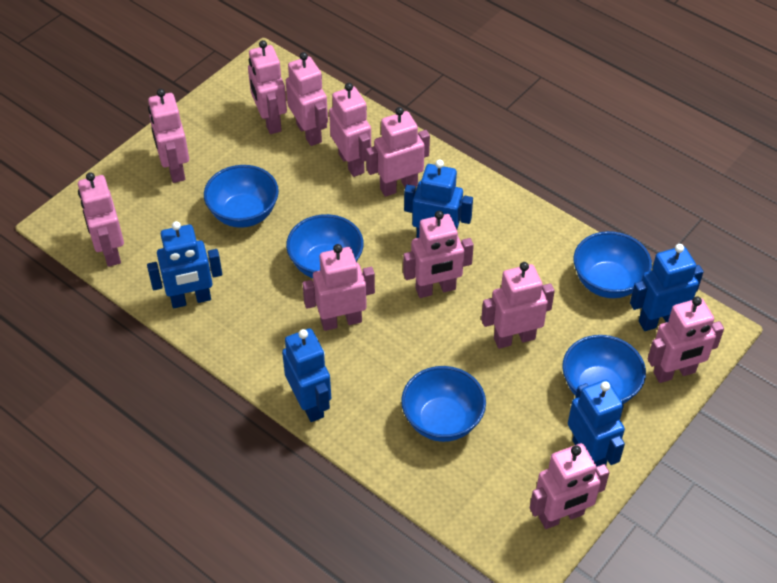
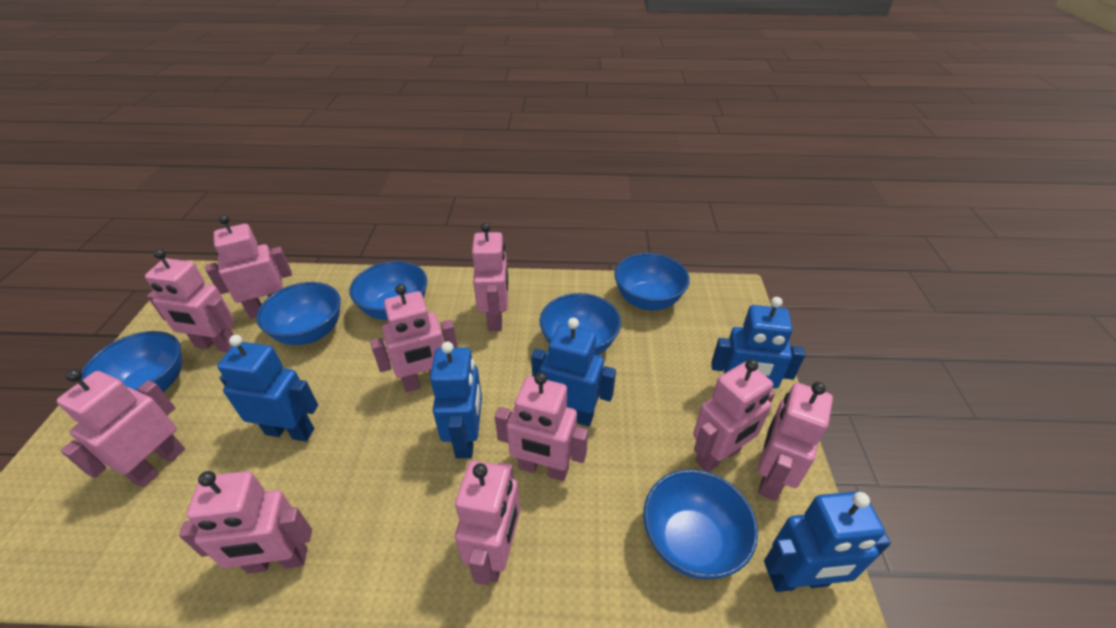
blue bowl: 5 -> 6
pink robot: 11 -> 10

